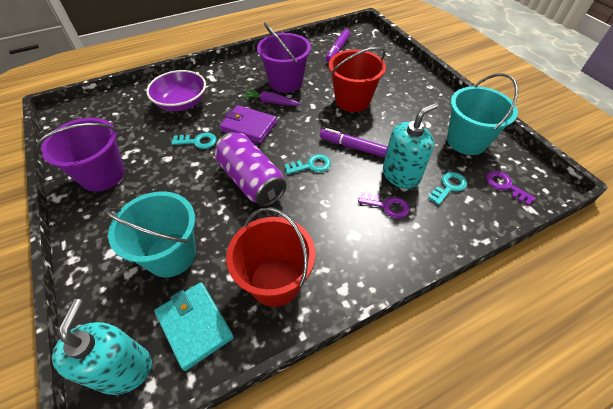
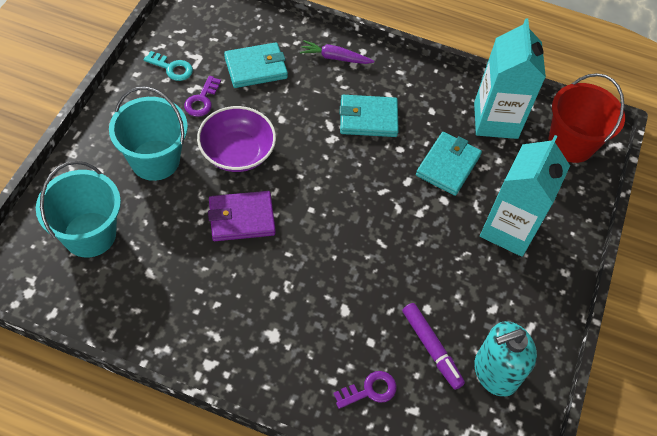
purple bucket: 2 -> 0
purple can: 1 -> 0
purple marker: 2 -> 1
red bucket: 2 -> 1
turquoise carton: 0 -> 2
turquoise key: 3 -> 1
turquoise soap dispenser: 2 -> 1
turquoise wallet: 1 -> 3

